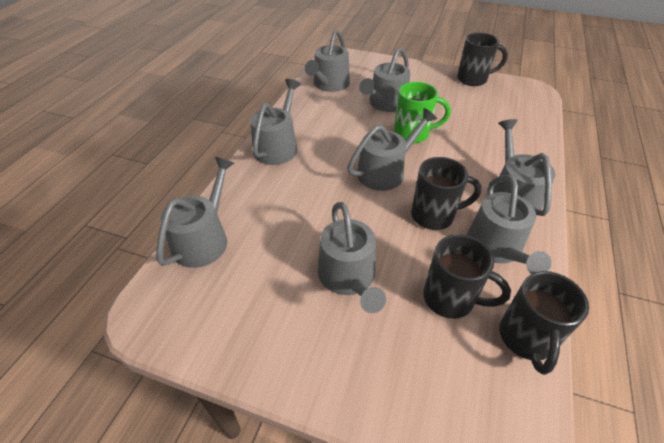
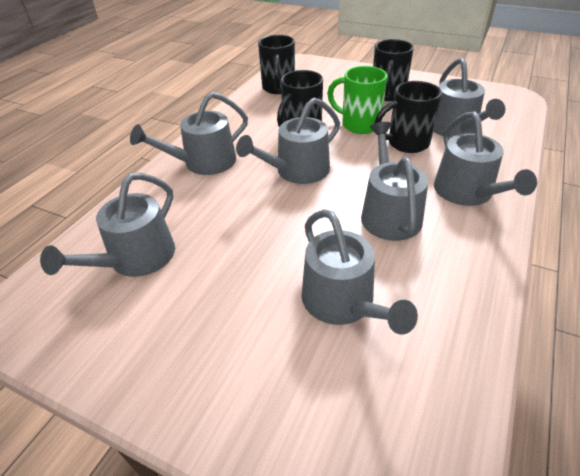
grey watering can: 8 -> 7

